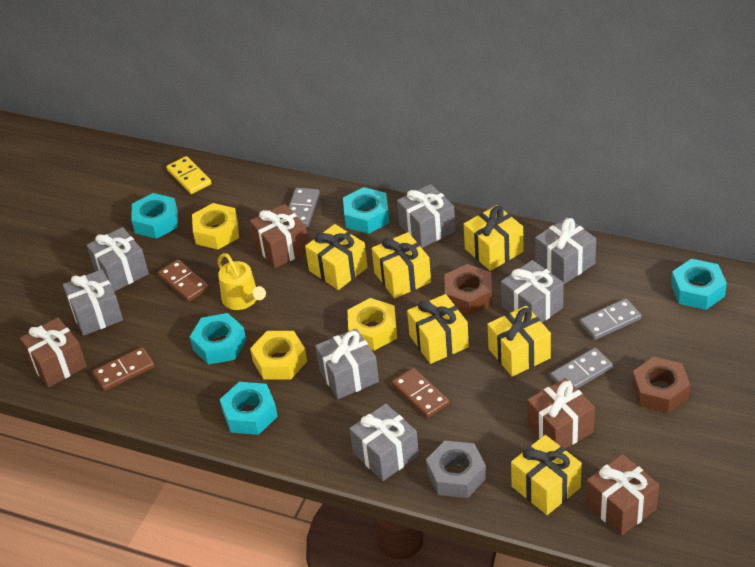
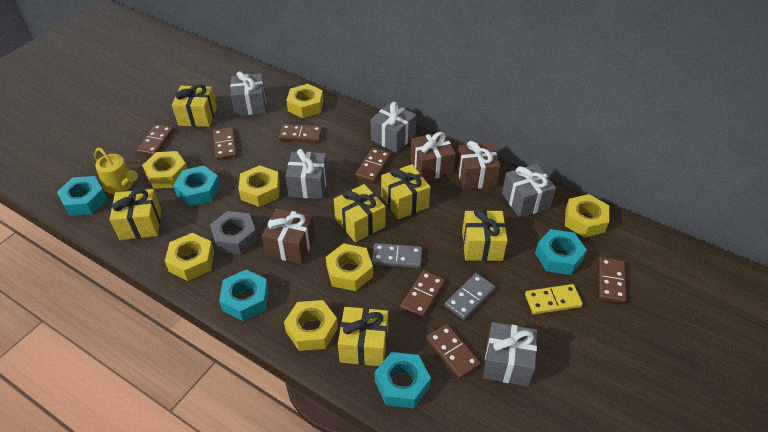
brown domino: 3 -> 7
brown gift: 4 -> 3
brown nut: 2 -> 0
grey domino: 3 -> 2
grey gift: 7 -> 5
yellow nut: 3 -> 7

